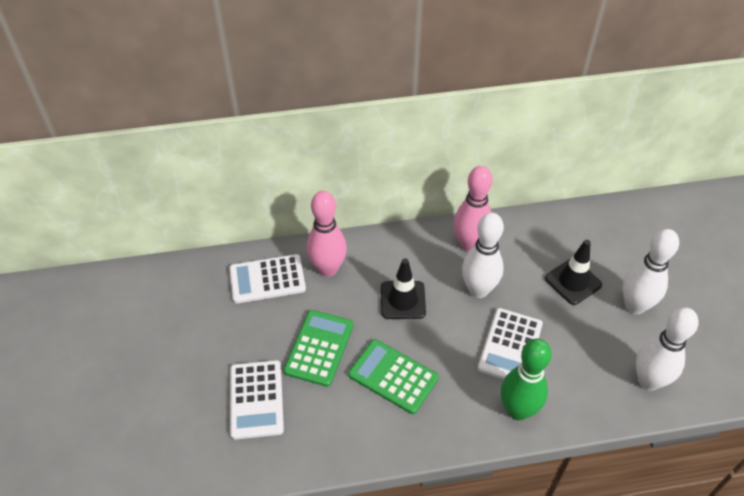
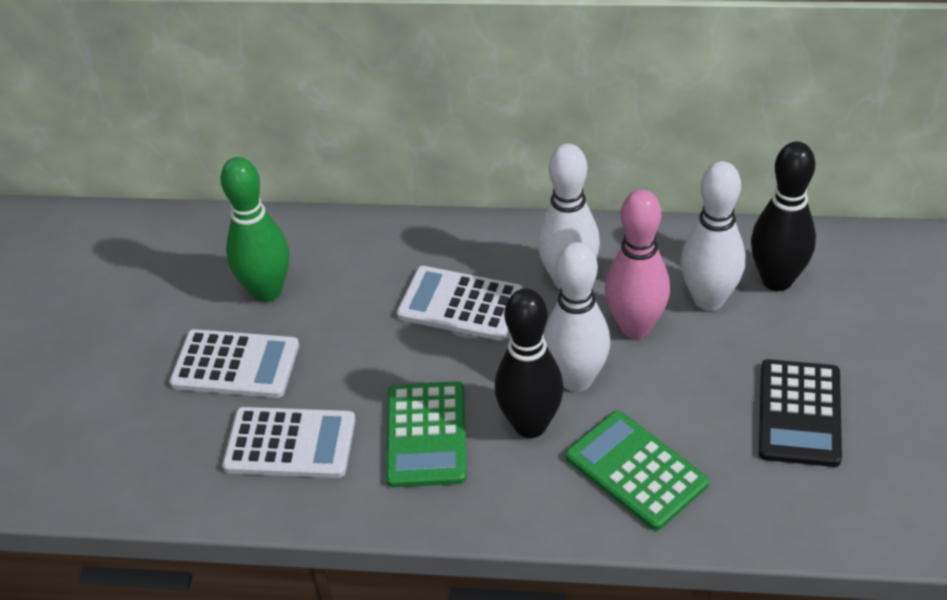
black bowling pin: 0 -> 2
black calculator: 0 -> 1
black traffic cone: 2 -> 0
pink bowling pin: 2 -> 1

